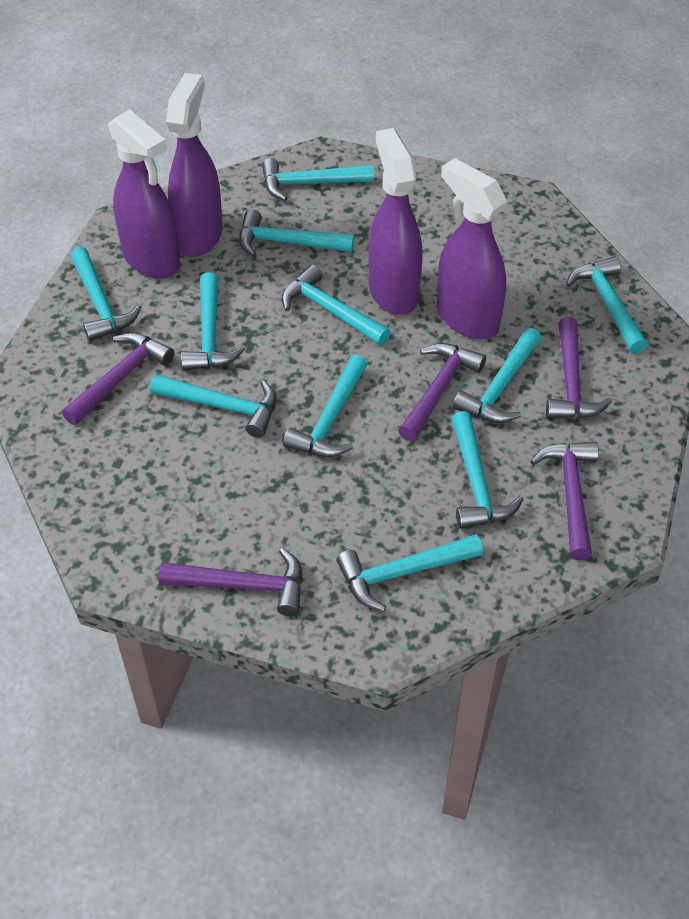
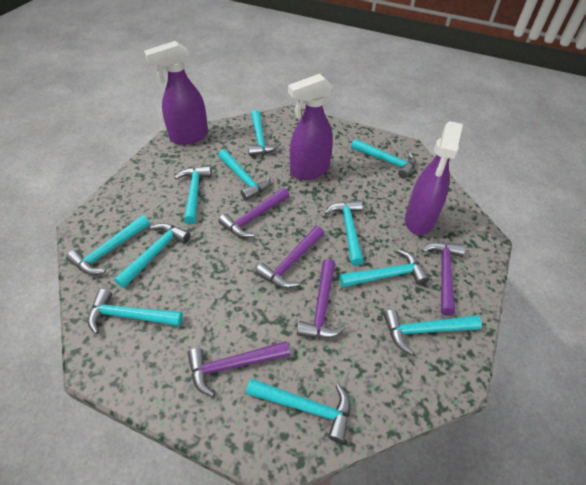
purple spray bottle: 4 -> 3

